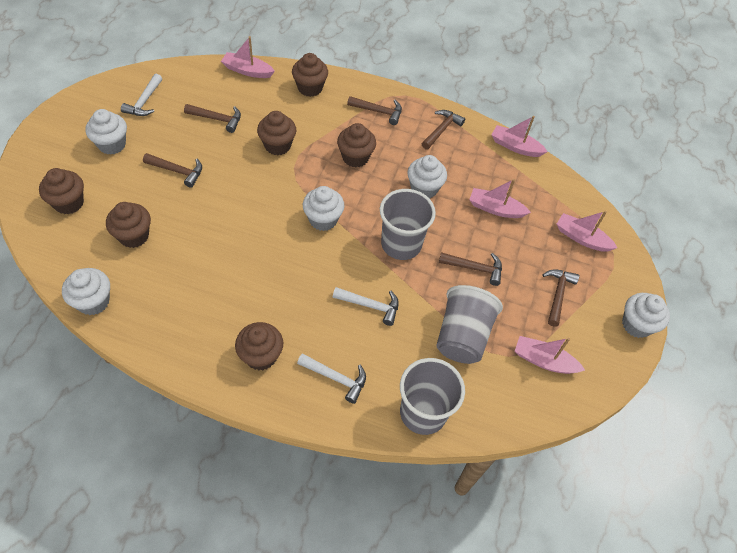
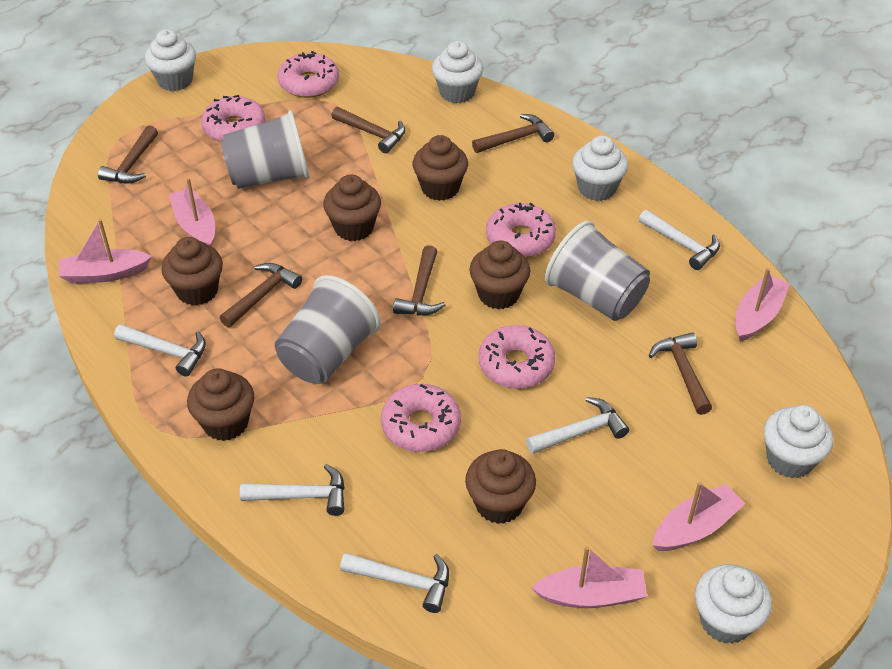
pink donut: 0 -> 5
white hammer: 3 -> 5

